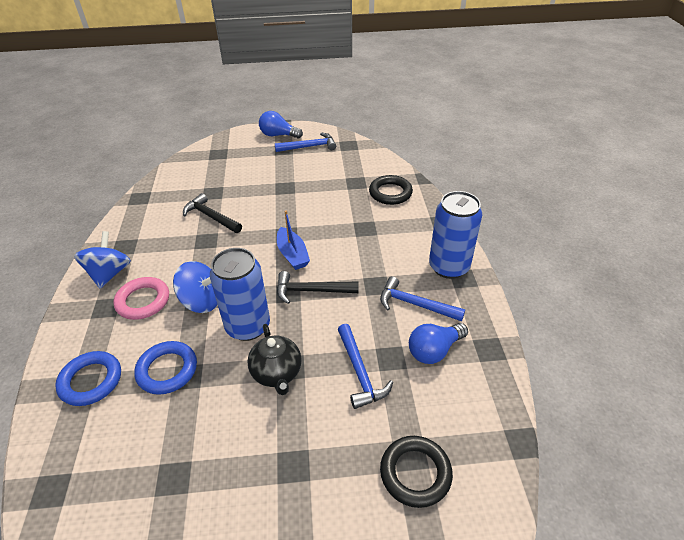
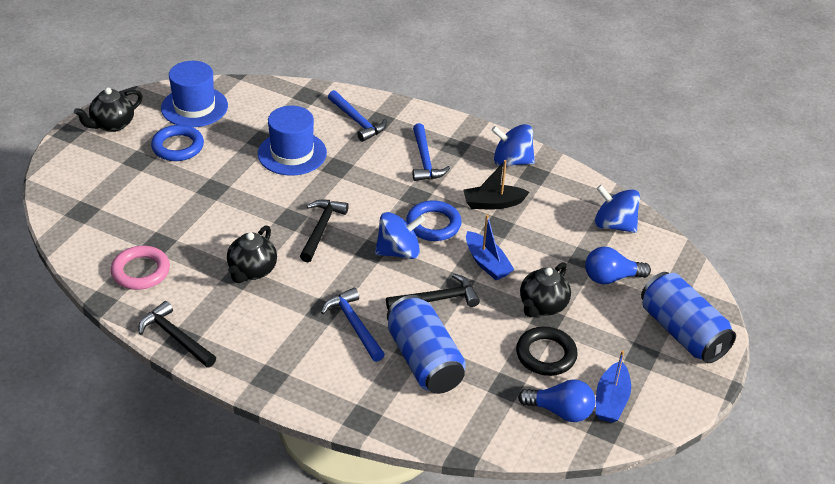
black boat: 0 -> 1
black hammer: 2 -> 3
black ring: 2 -> 1
black teapot: 1 -> 3
blue boat: 1 -> 2
blue hat: 0 -> 2
blue spinning top: 2 -> 3

